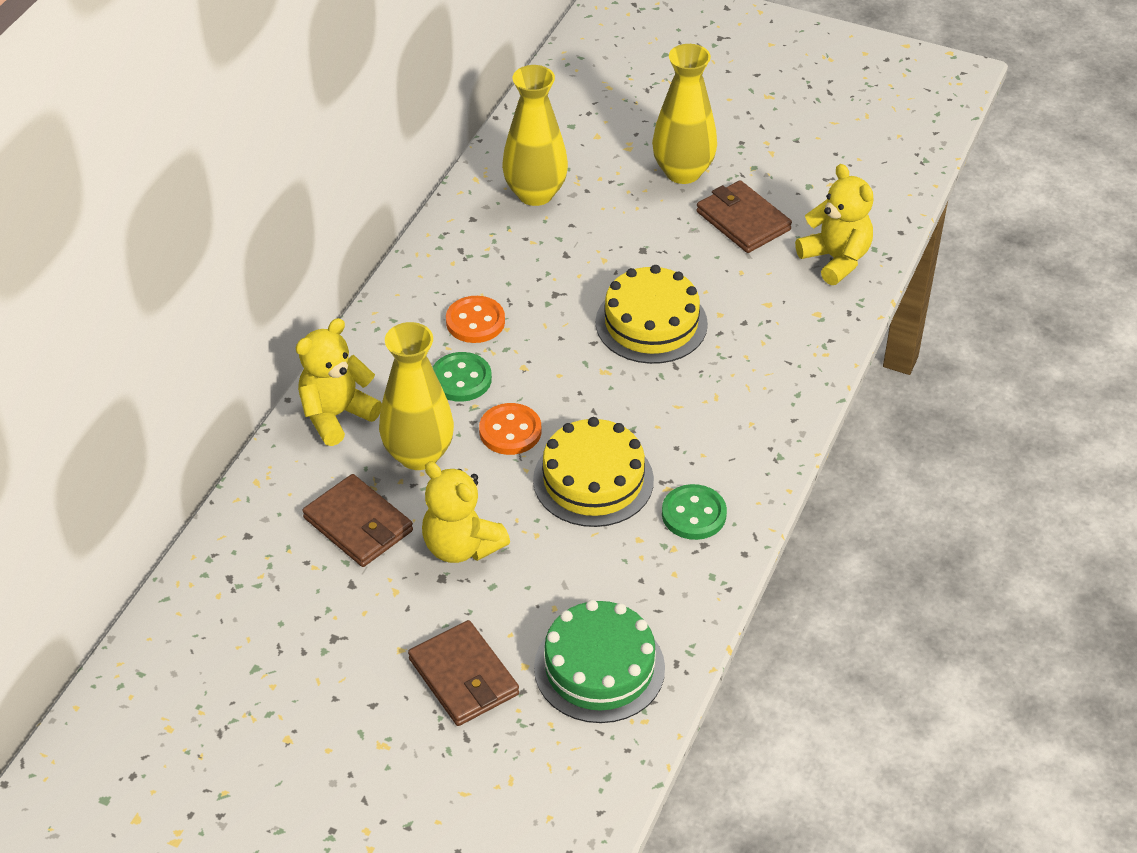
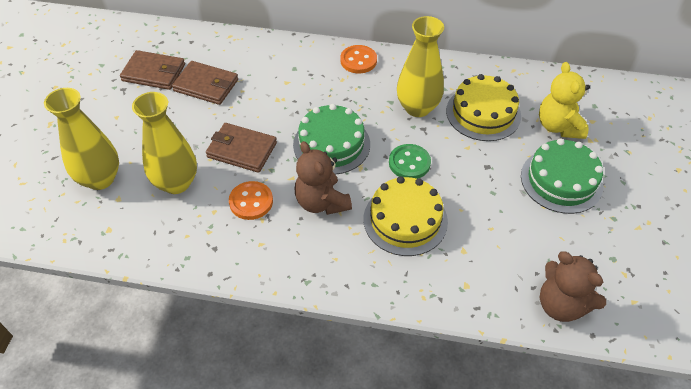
brown teddy bear: 0 -> 2
green button: 2 -> 1
green cake: 1 -> 2
yellow teddy bear: 3 -> 1

